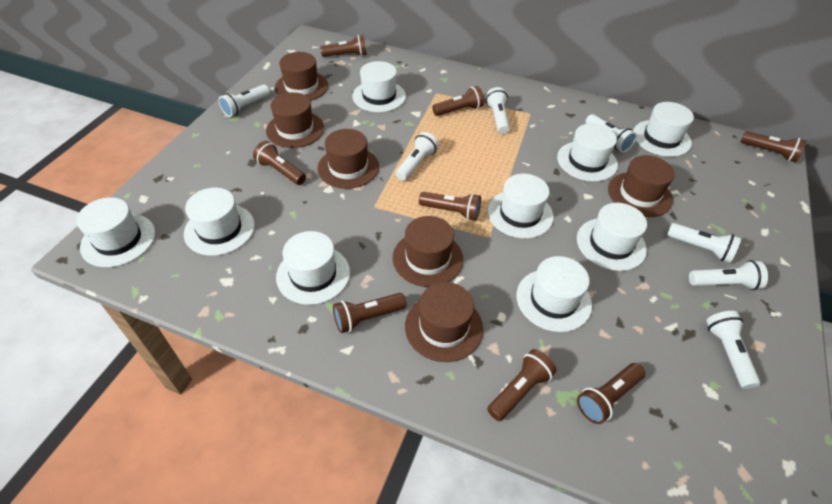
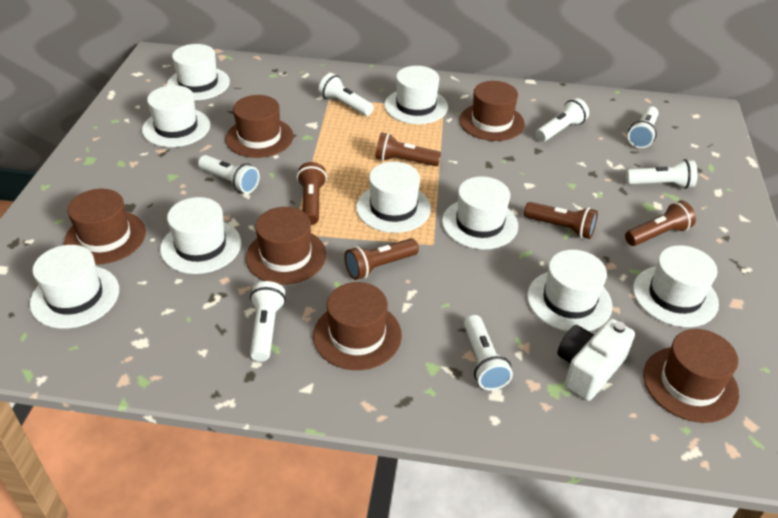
brown flashlight: 8 -> 5
white camera: 0 -> 1

